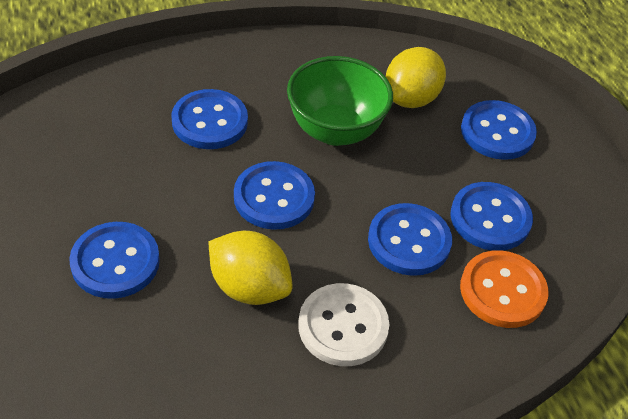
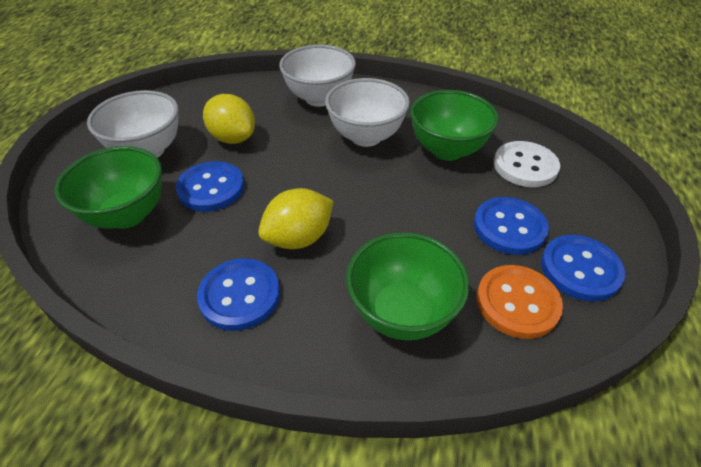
blue button: 6 -> 4
green bowl: 1 -> 3
white bowl: 0 -> 3

